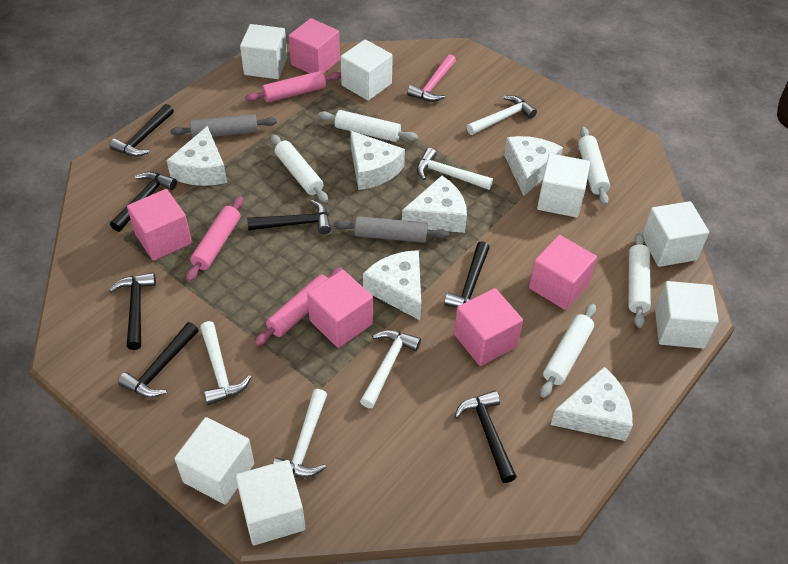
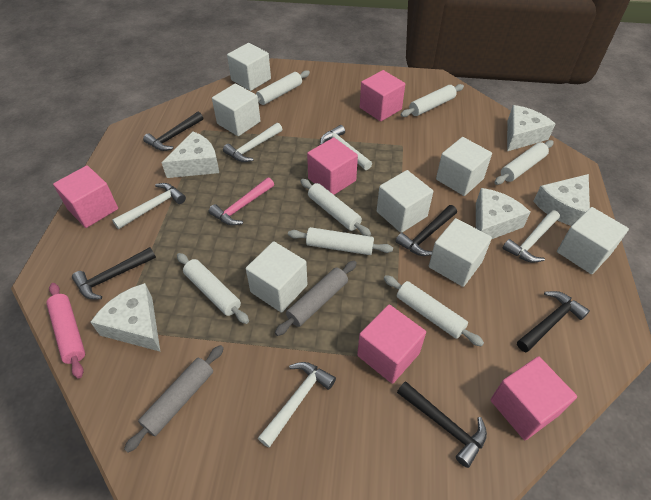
black hammer: 7 -> 5
pink rolling pin: 3 -> 1
white cheese: 6 -> 5
white rolling pin: 5 -> 7

